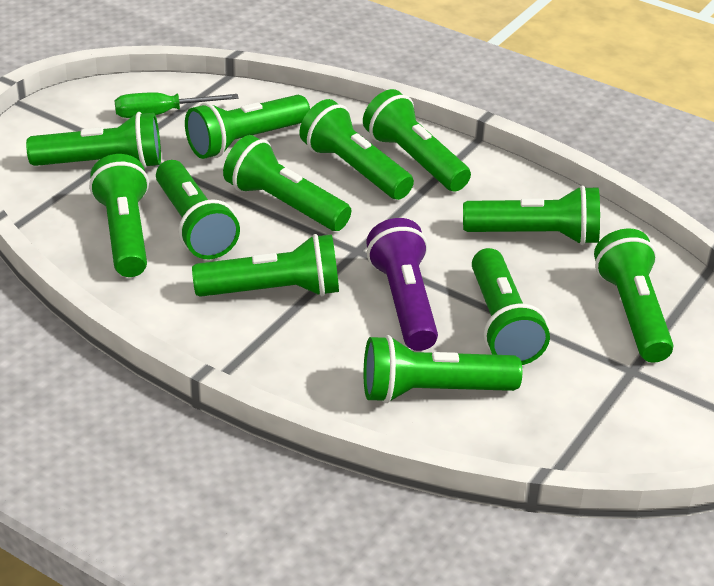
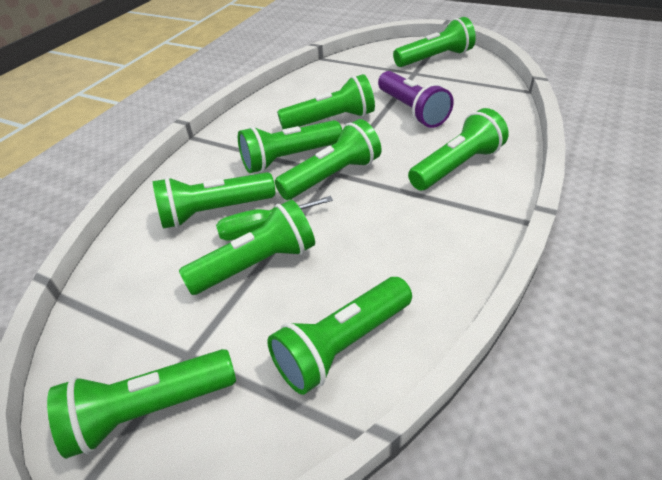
green flashlight: 12 -> 9

